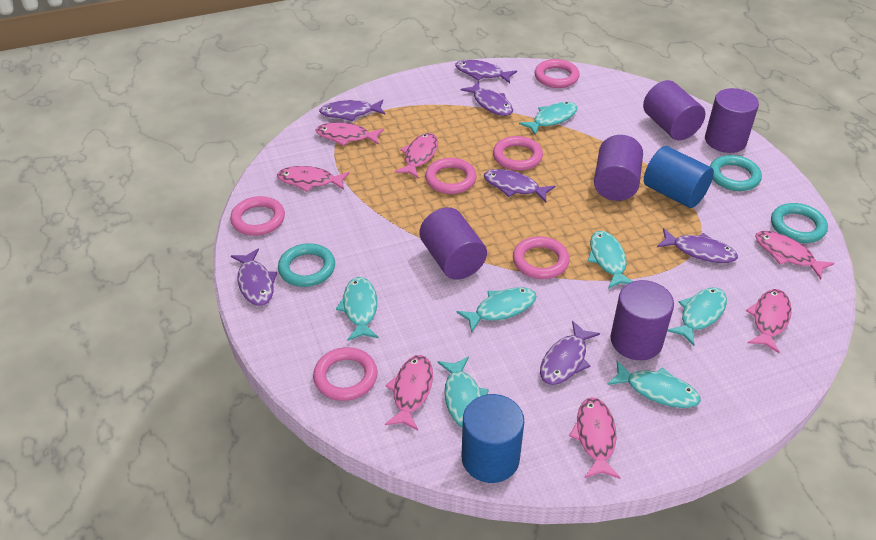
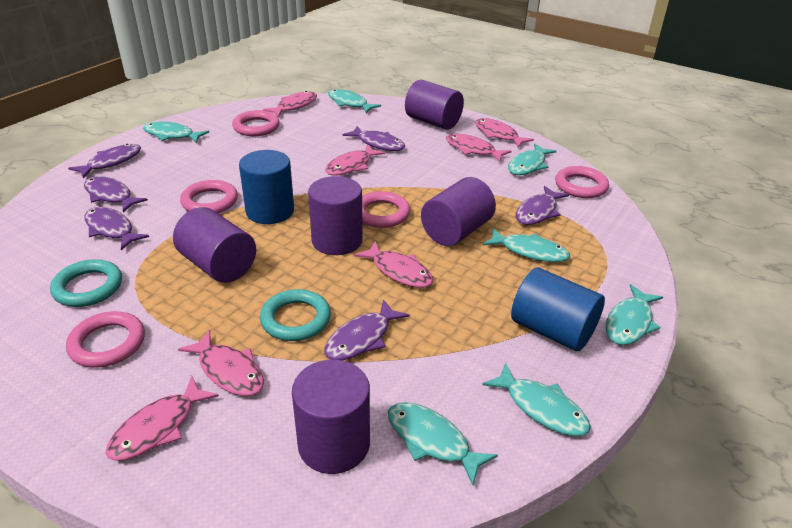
pink ring: 6 -> 5
purple fish: 7 -> 6
turquoise ring: 3 -> 2

